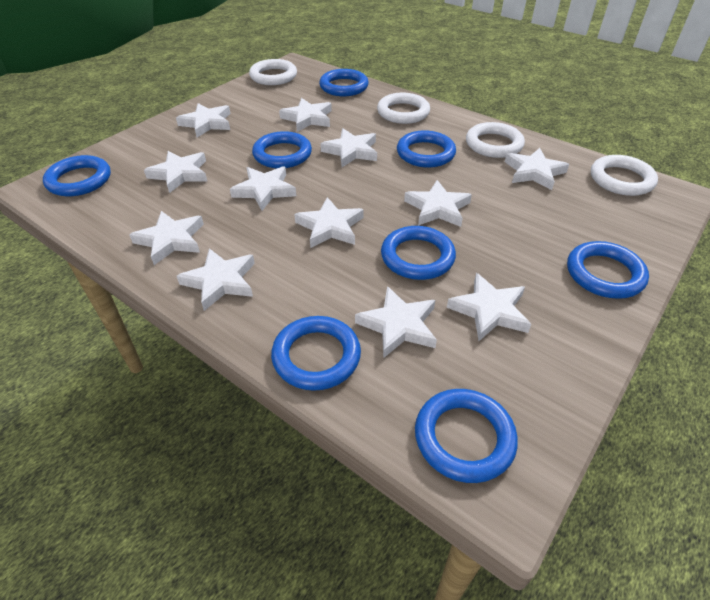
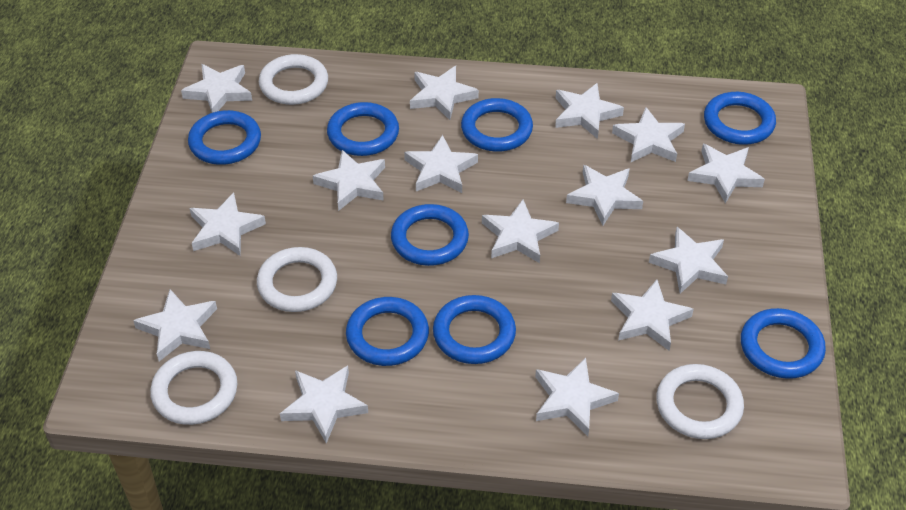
white star: 12 -> 15

